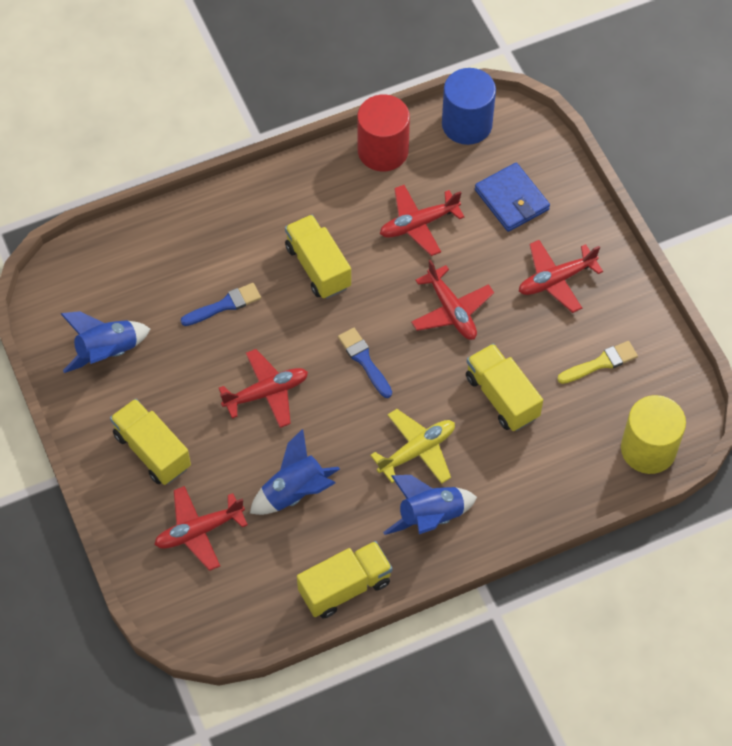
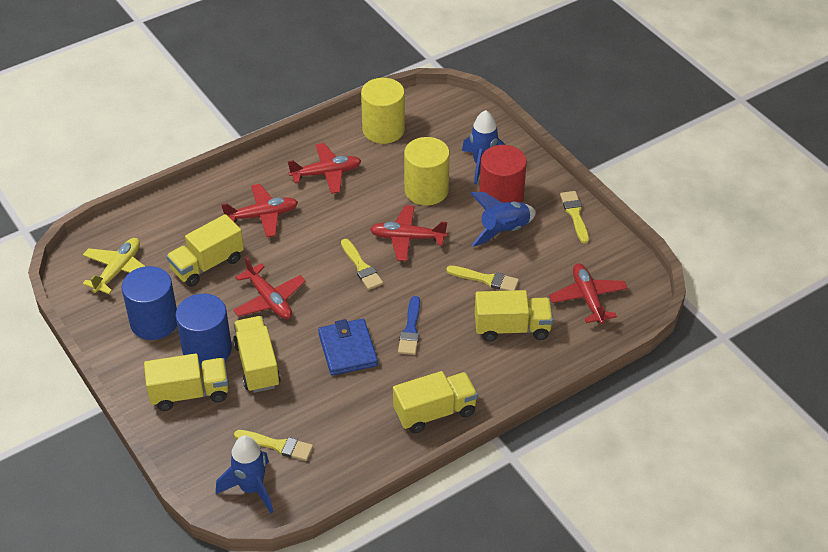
blue brush: 2 -> 1
blue cylinder: 1 -> 2
yellow brush: 1 -> 4
yellow cylinder: 1 -> 2
yellow truck: 4 -> 5

